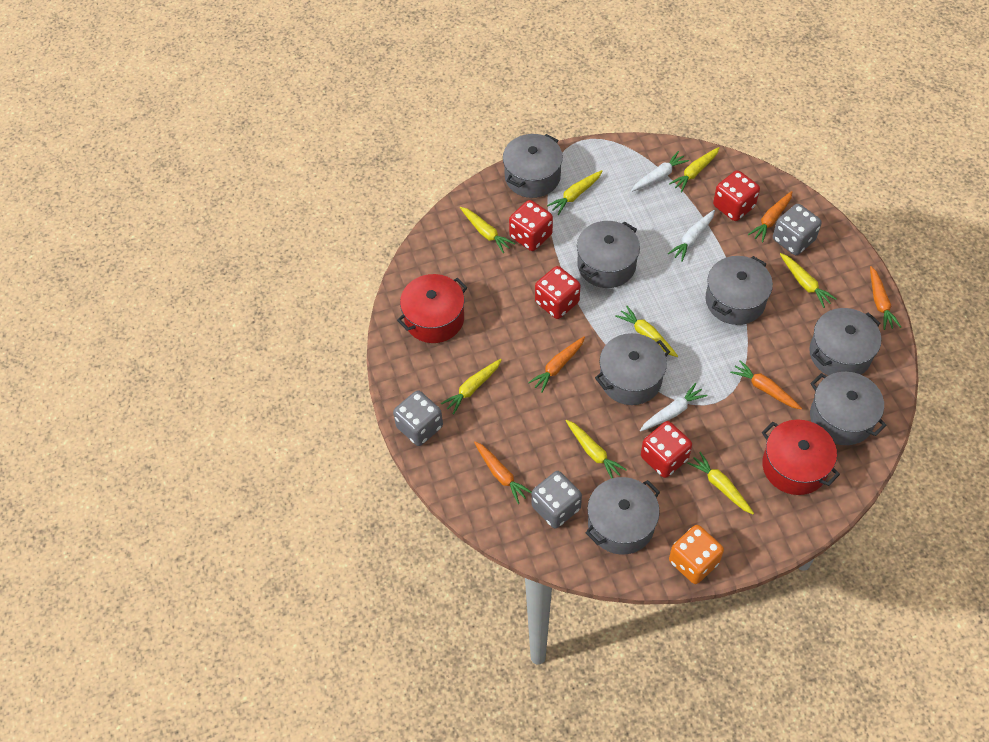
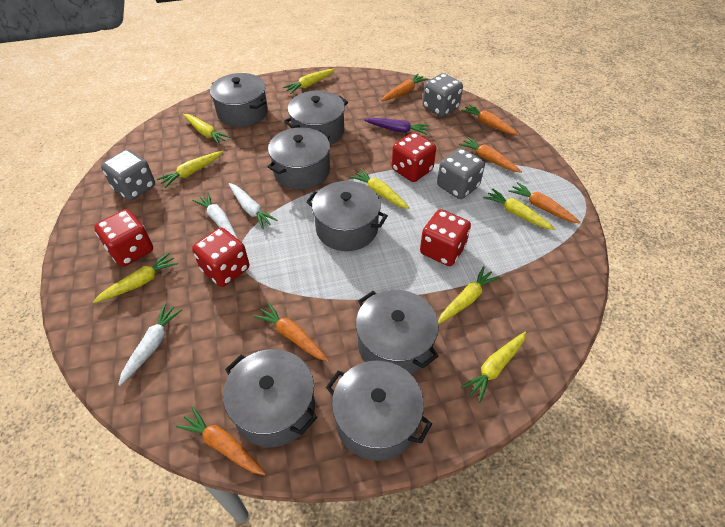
orange carrot: 5 -> 6
orange dice: 1 -> 0
purple carrot: 0 -> 1
red pot: 2 -> 0

